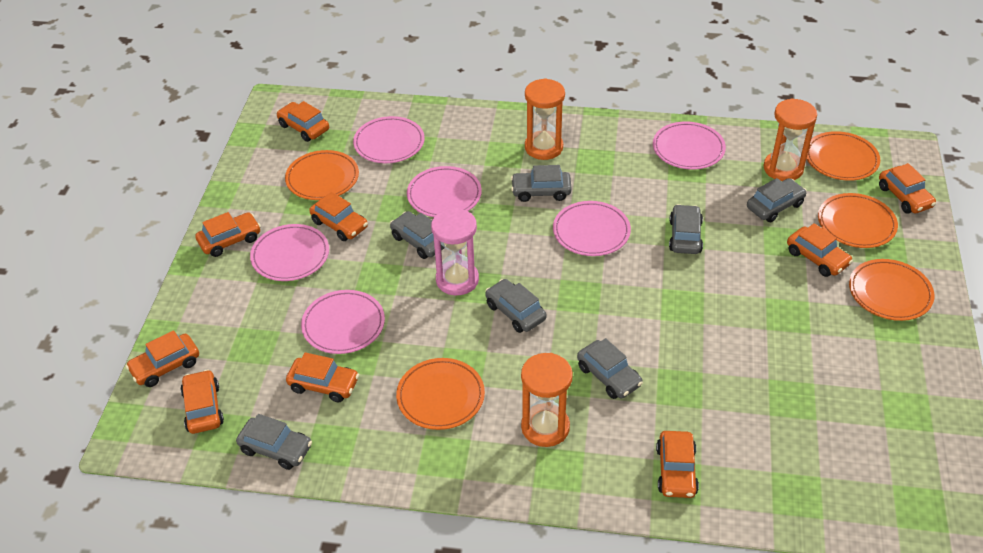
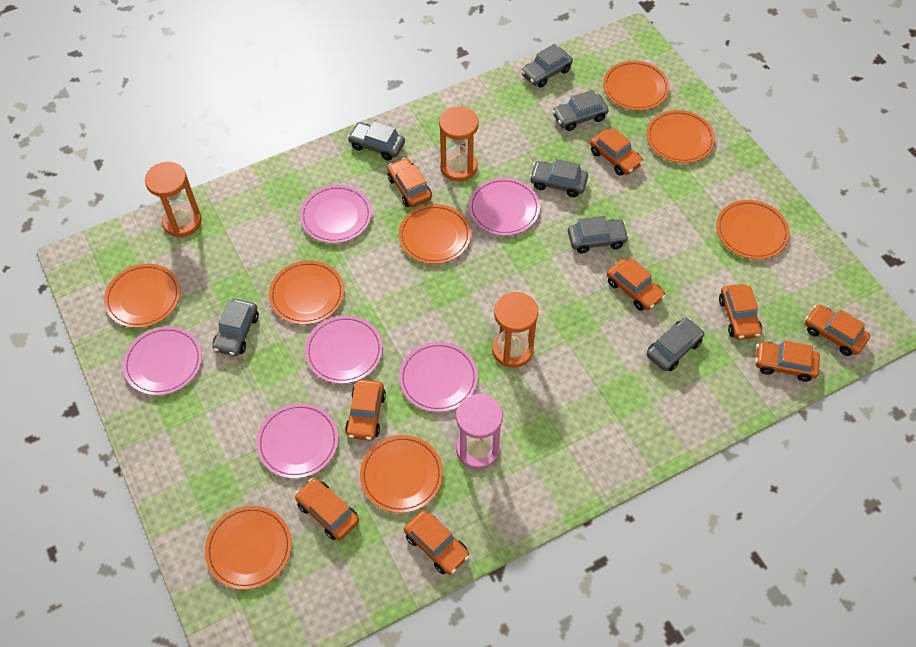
orange plate: 5 -> 8

